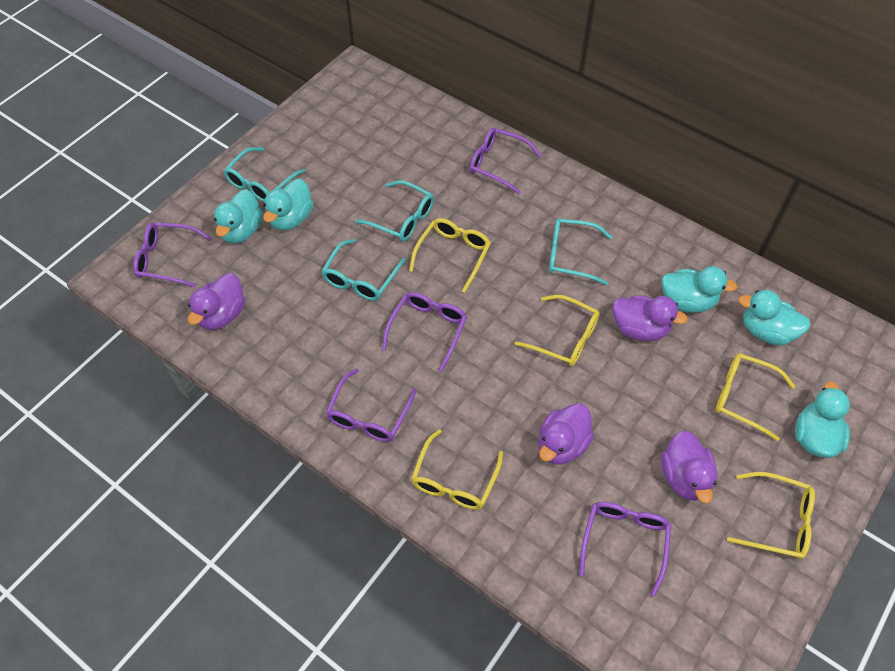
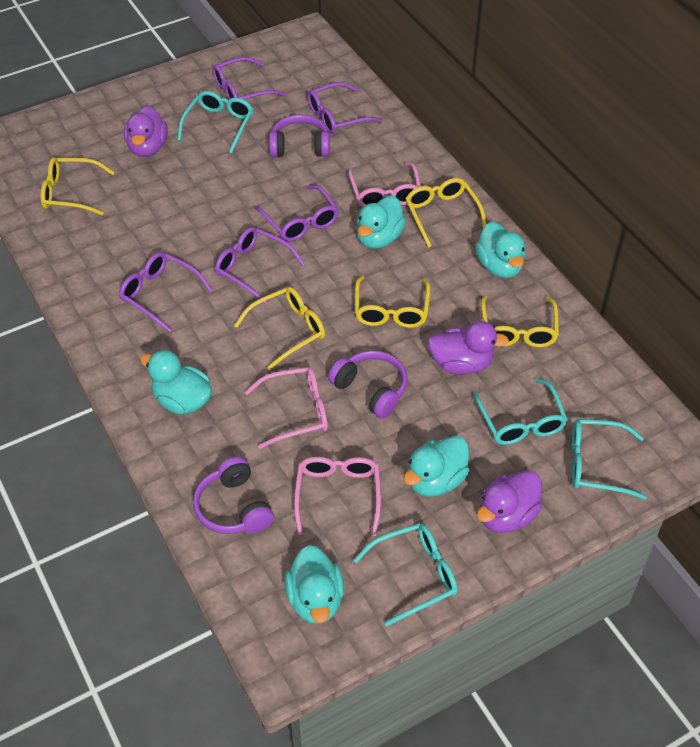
pink glasses: 0 -> 3
purple duck: 4 -> 3
purple headphones: 0 -> 3

